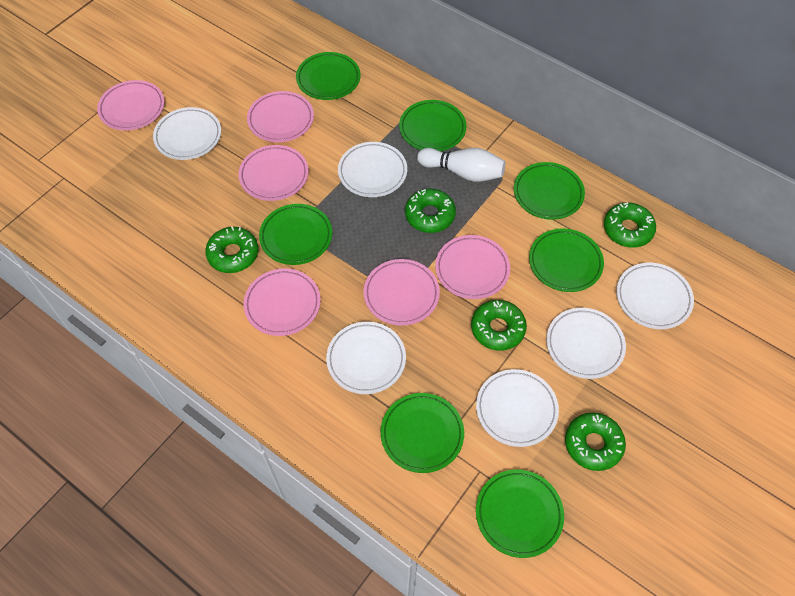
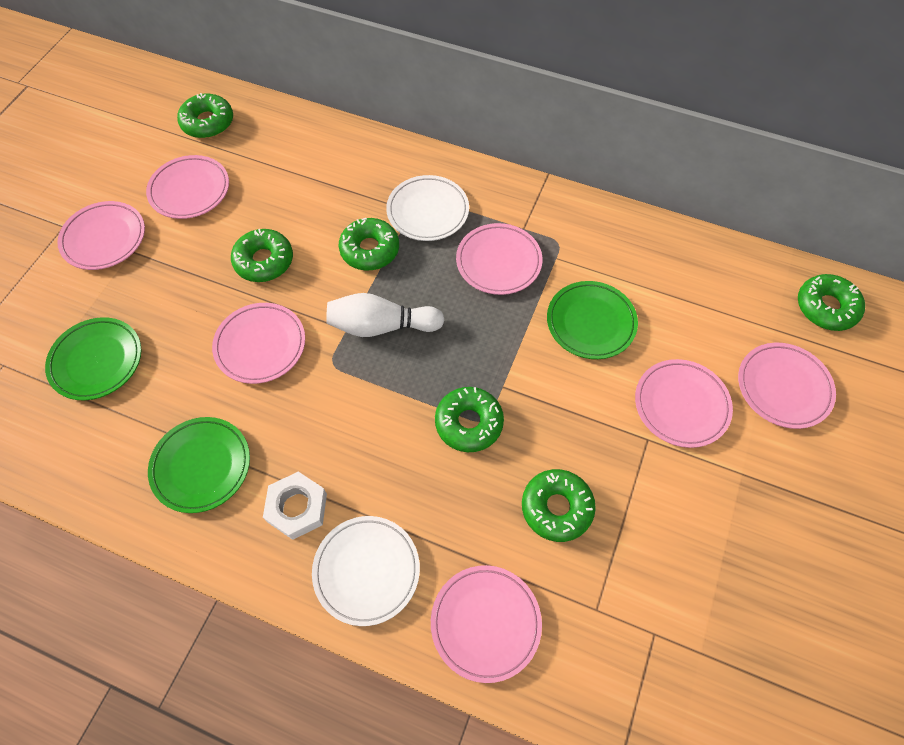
green donut: 5 -> 6
green plate: 7 -> 3
pink plate: 6 -> 7
white nut: 0 -> 1
white plate: 6 -> 2

